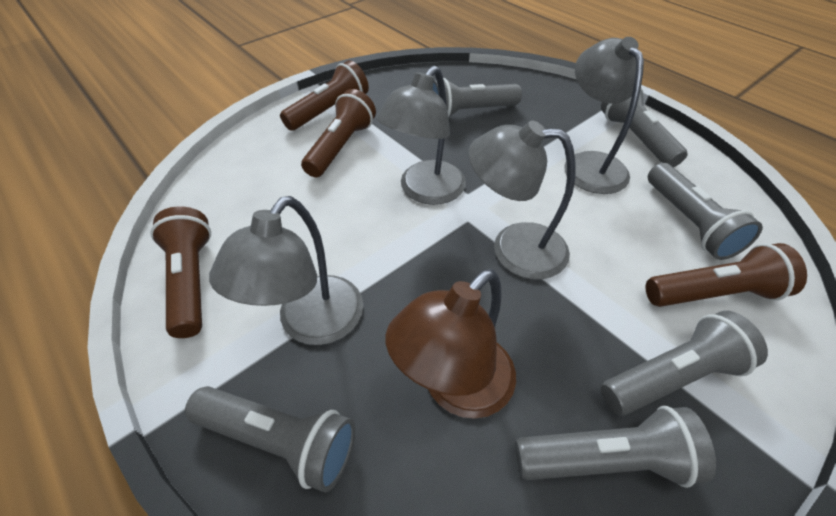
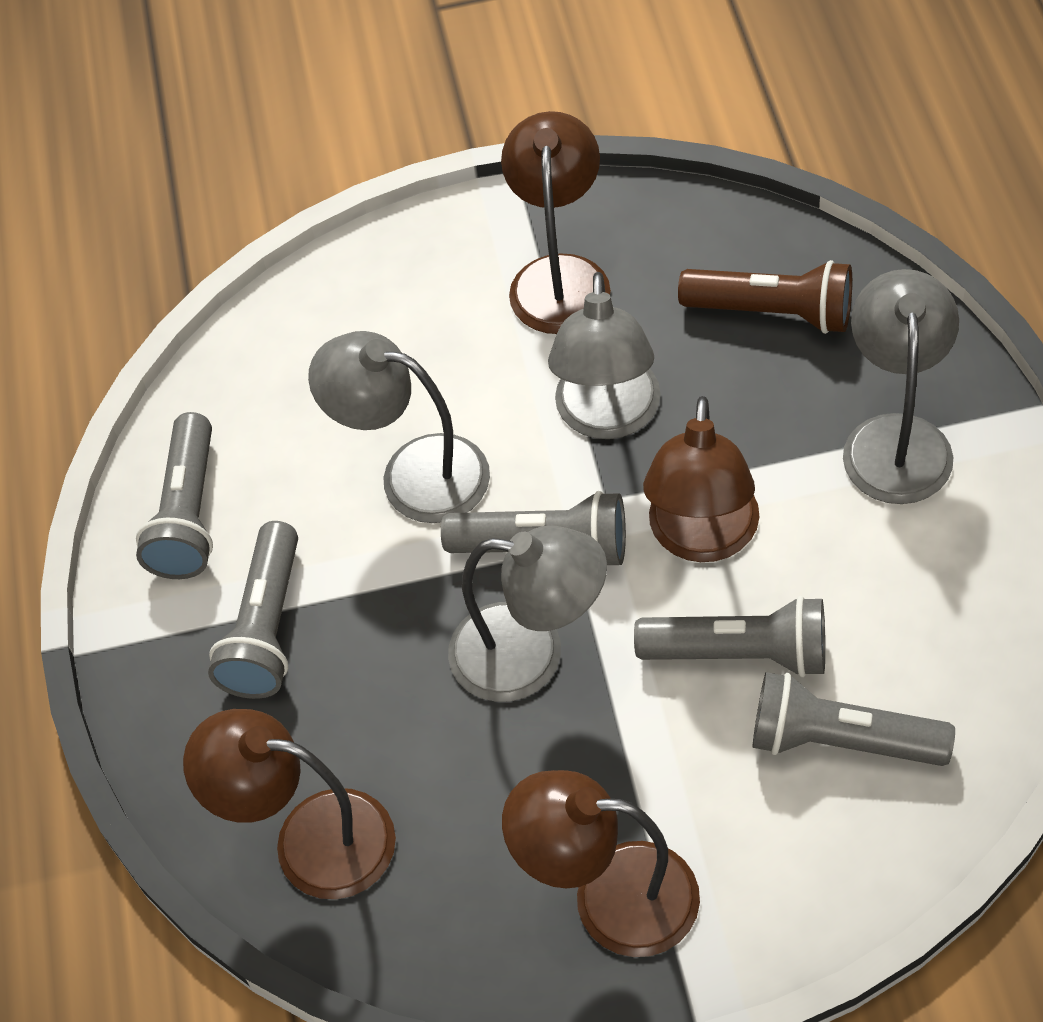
brown flashlight: 4 -> 1
brown lamp: 1 -> 4
grey flashlight: 6 -> 5

